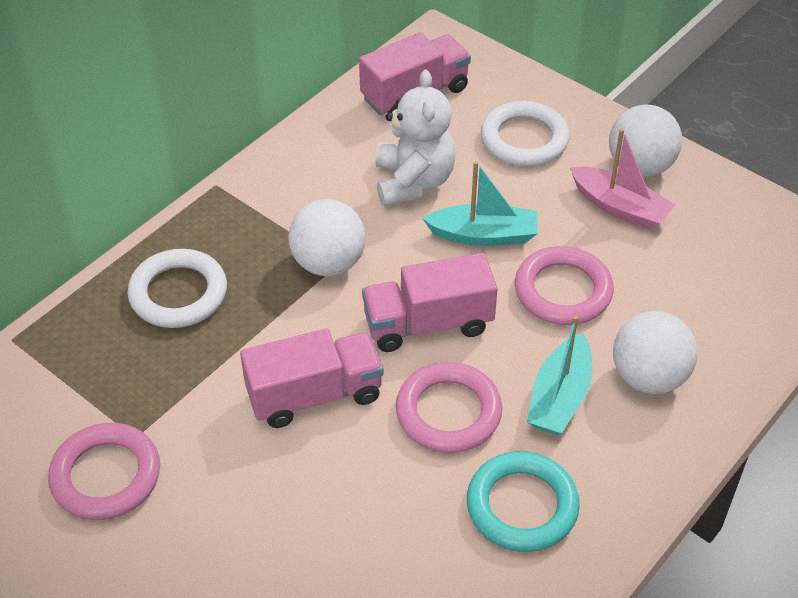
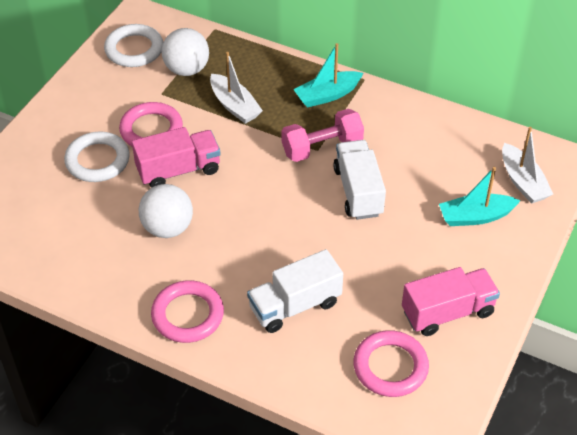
pink boat: 1 -> 0
pink dumbbell: 0 -> 1
pink truck: 3 -> 2
turquoise ring: 1 -> 0
white ball: 3 -> 2
white boat: 0 -> 2
white teddy bear: 1 -> 0
white truck: 0 -> 2

